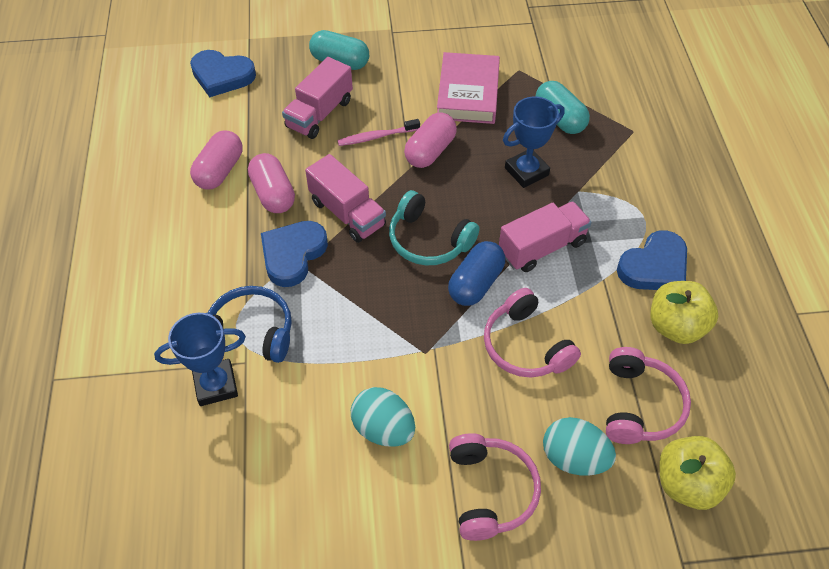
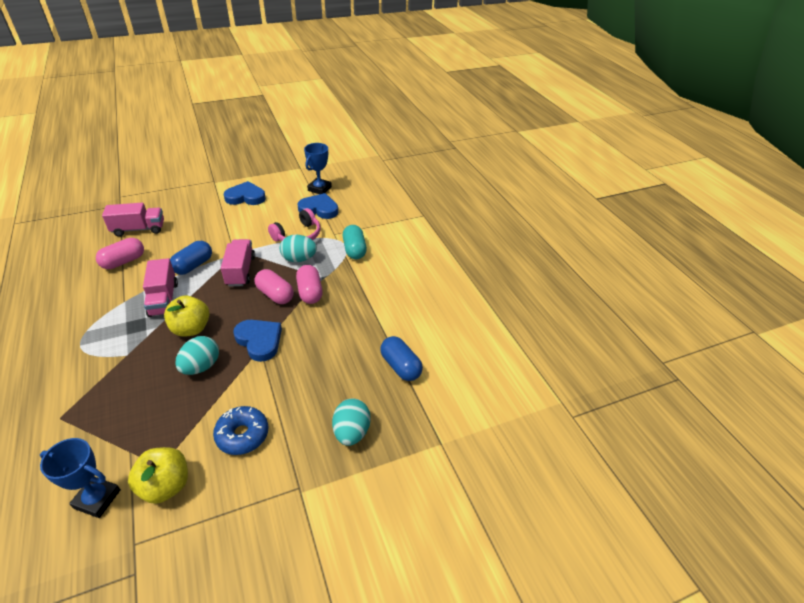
blue capsule: 1 -> 2
blue donut: 0 -> 1
blue headphones: 1 -> 0
pink book: 1 -> 0
pink headphones: 3 -> 1
pink toothbrush: 1 -> 0
turquoise capsule: 2 -> 1
turquoise egg: 2 -> 3
turquoise headphones: 1 -> 0

